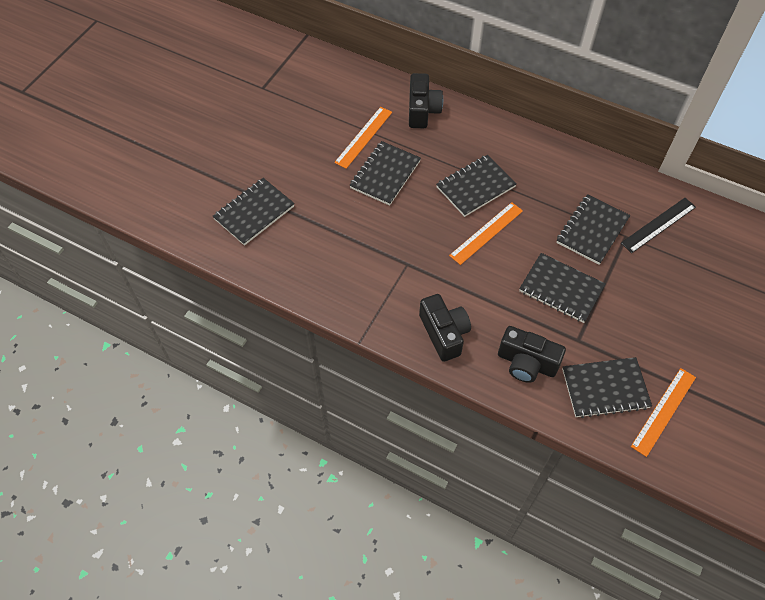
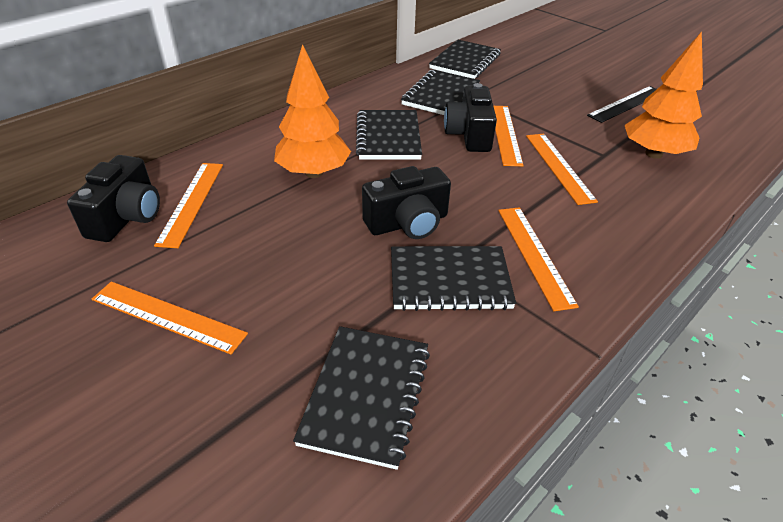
black notebook: 6 -> 5
orange ruler: 3 -> 5
orange tree: 0 -> 2

